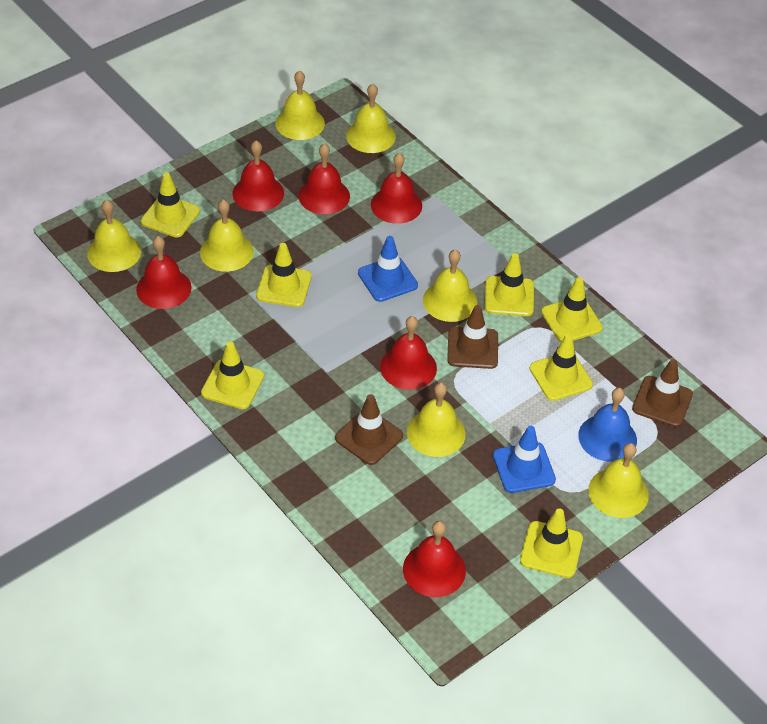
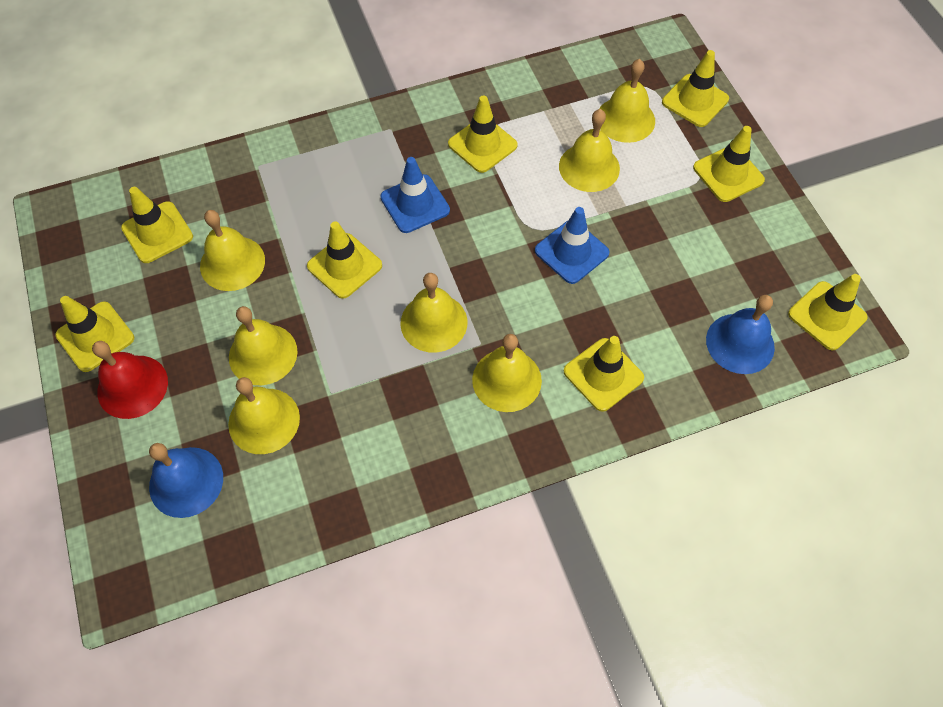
blue bell: 1 -> 2
brown traffic cone: 3 -> 0
red bell: 6 -> 1
yellow traffic cone: 7 -> 8

